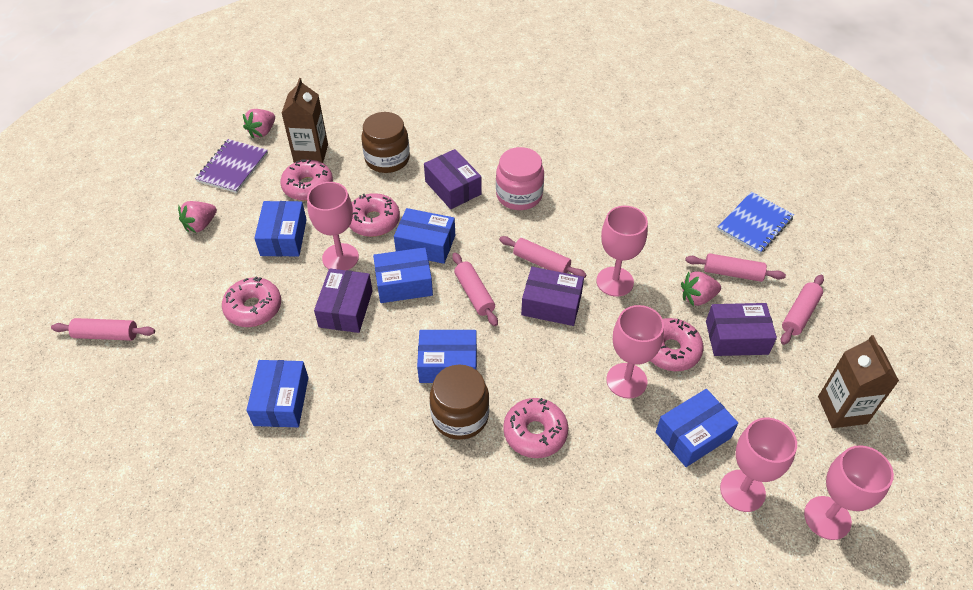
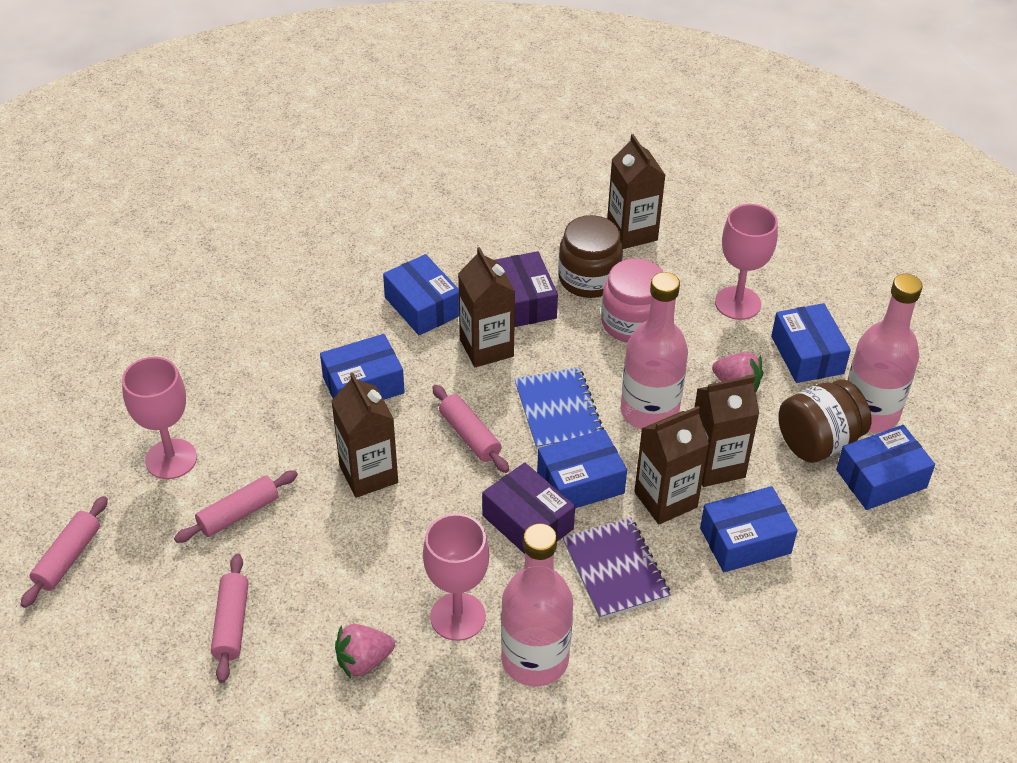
brown carton: 2 -> 5
pink bottle: 0 -> 3
pink donut: 5 -> 0
pink goblet: 5 -> 3
pink rolling pin: 5 -> 4
pink strawberry: 3 -> 2
purple box: 4 -> 2

